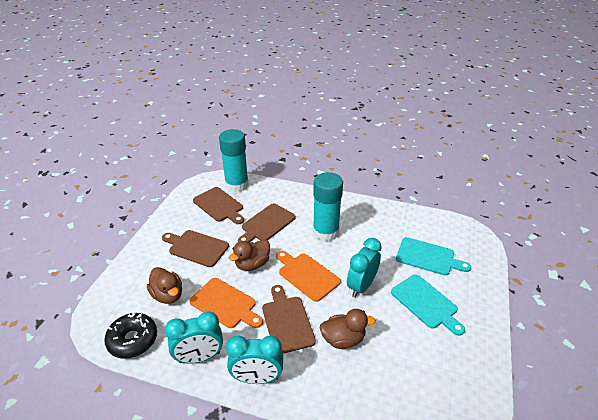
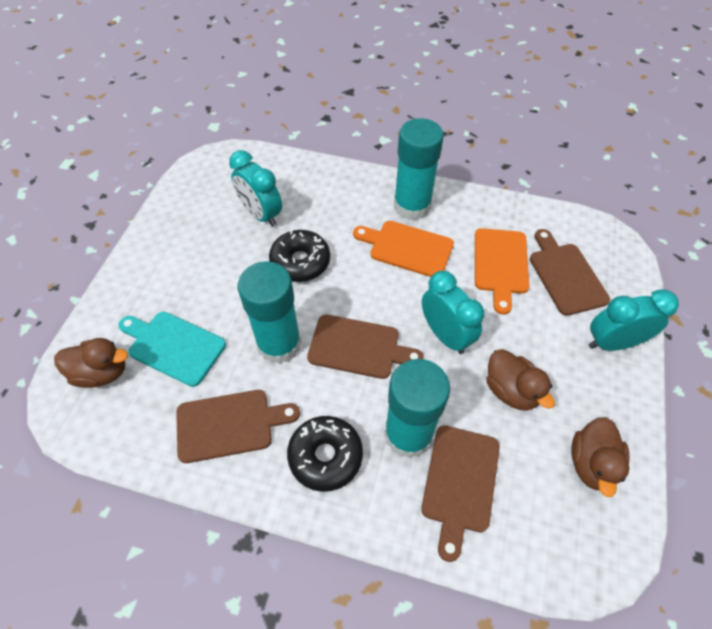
black donut: 1 -> 2
turquoise cutting board: 2 -> 1
turquoise glue stick: 2 -> 3

